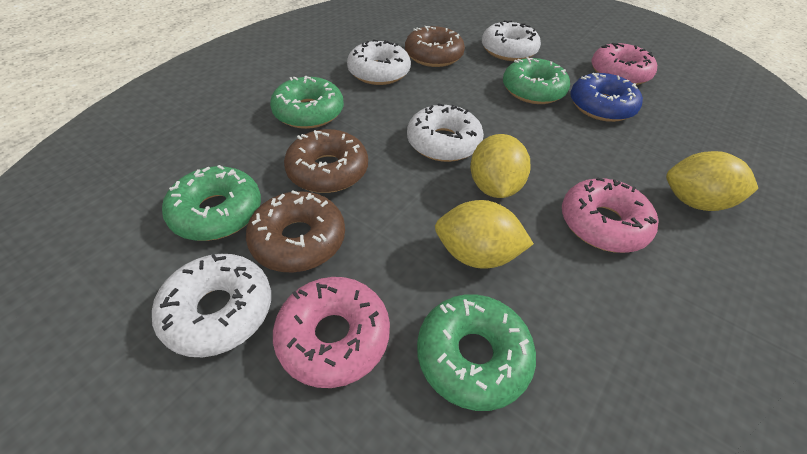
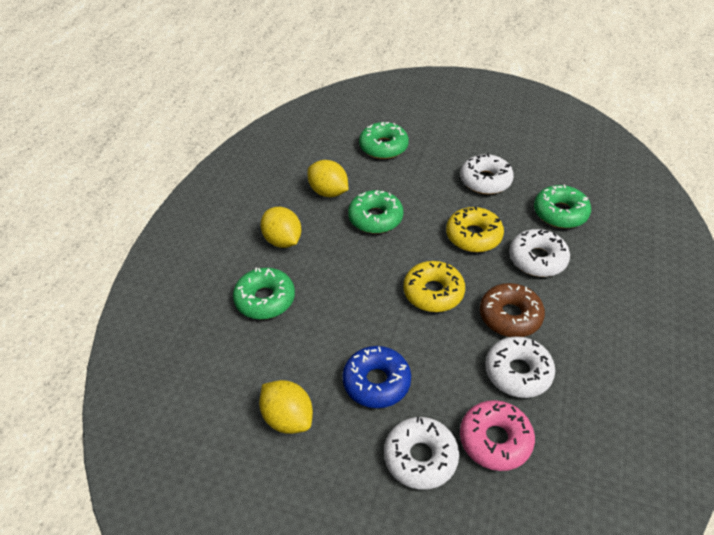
brown donut: 3 -> 1
pink donut: 3 -> 1
yellow donut: 0 -> 2

